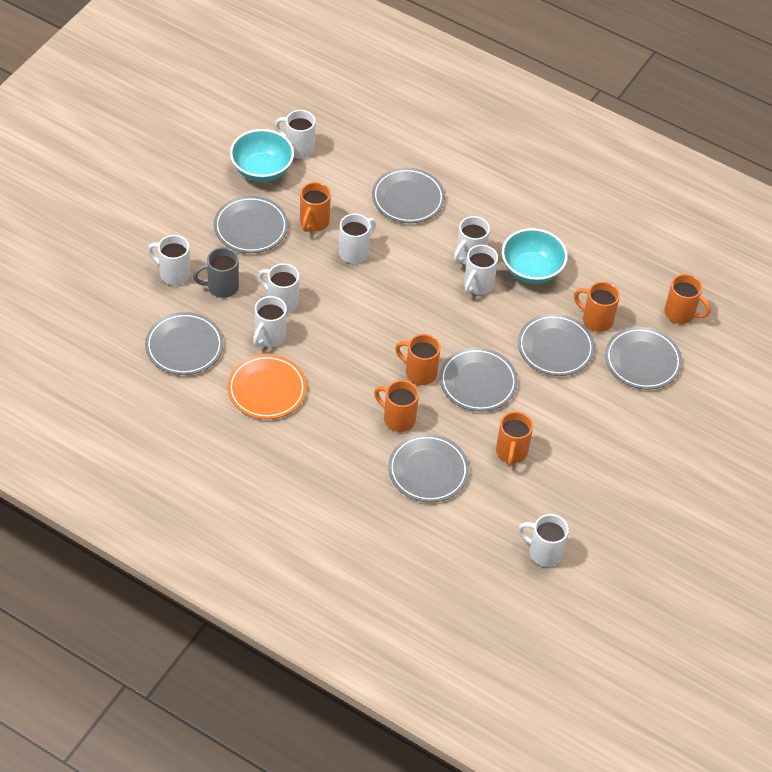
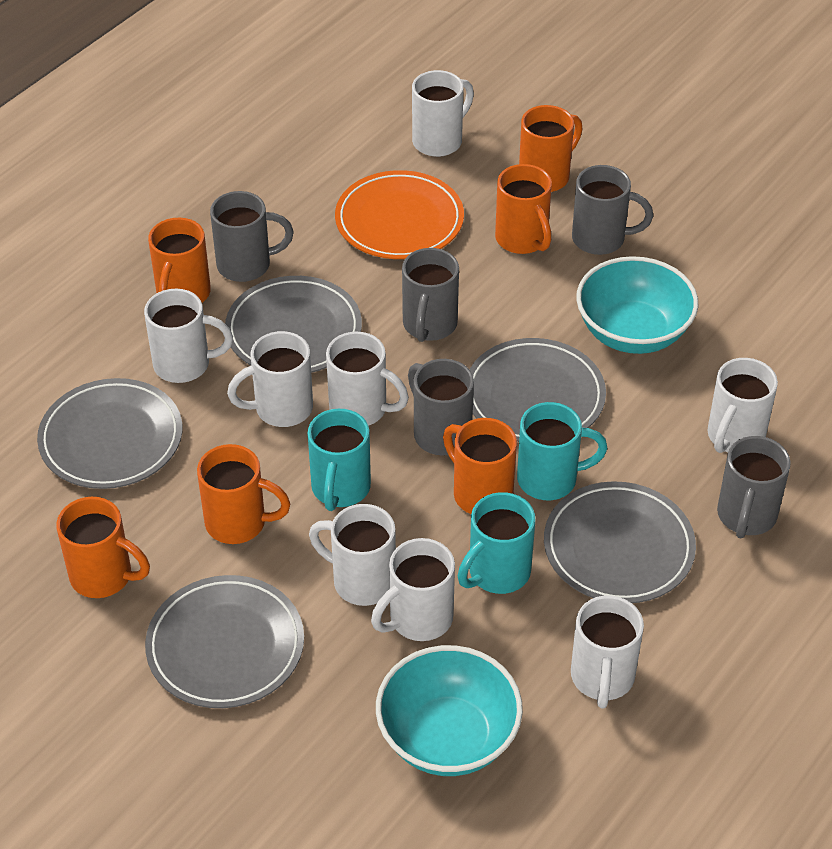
grey mug: 1 -> 5
grey plate: 7 -> 5
turquoise mug: 0 -> 3

